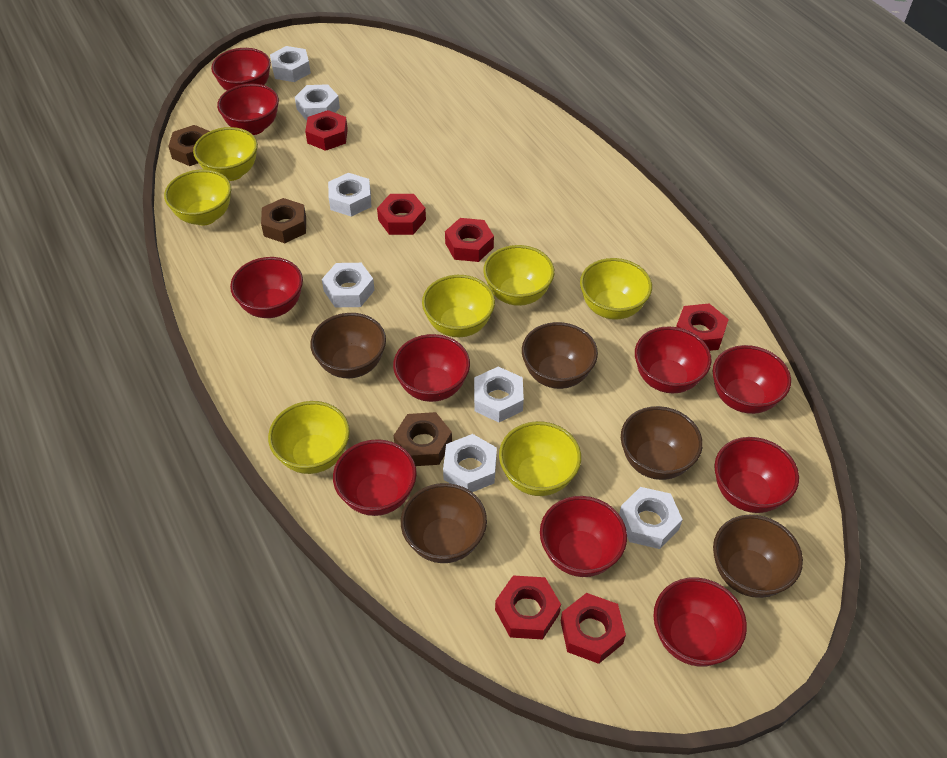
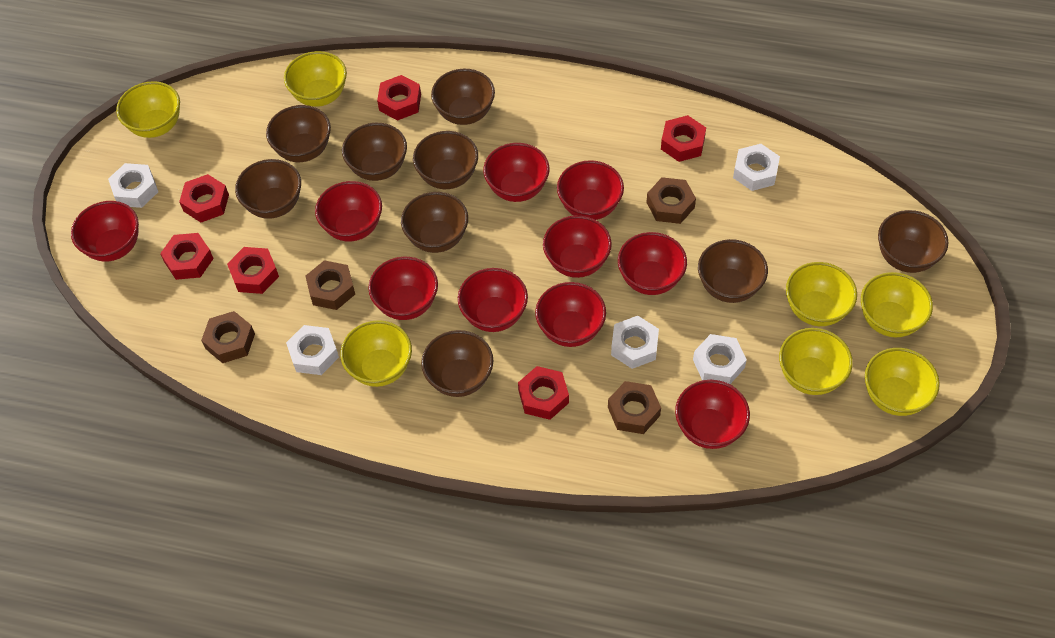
brown bowl: 5 -> 9
brown nut: 3 -> 4
white nut: 7 -> 5

